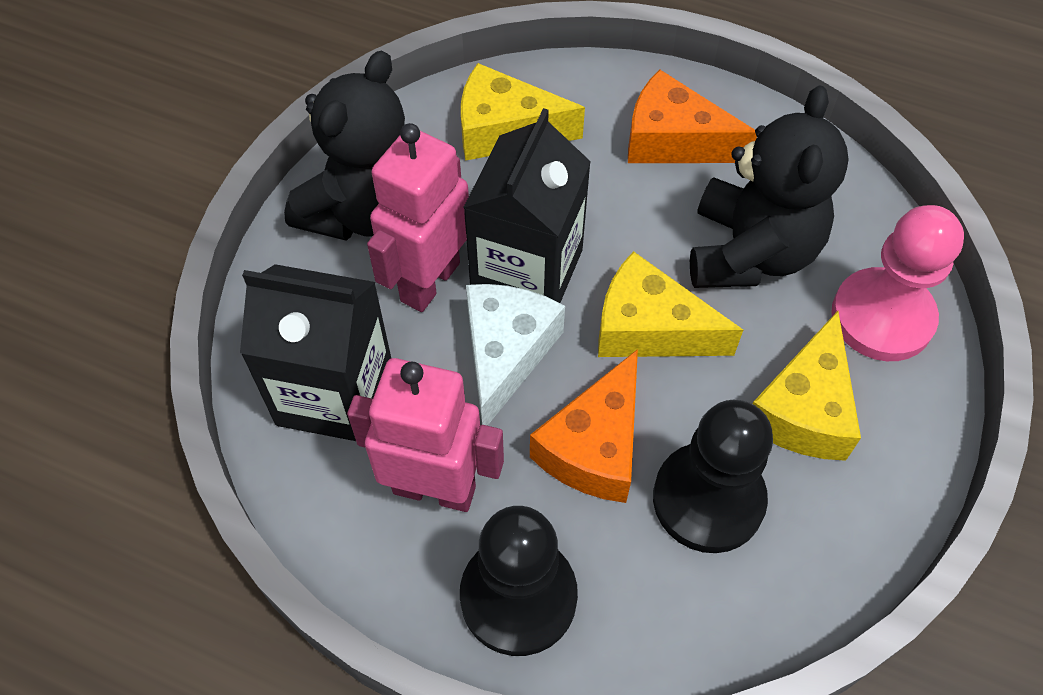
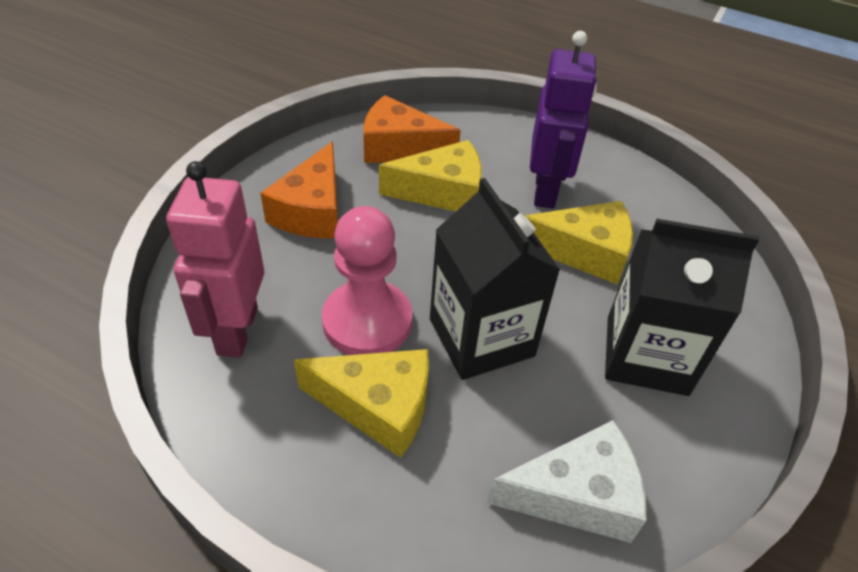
black pawn: 2 -> 0
black teddy bear: 2 -> 0
pink robot: 2 -> 1
purple robot: 0 -> 1

